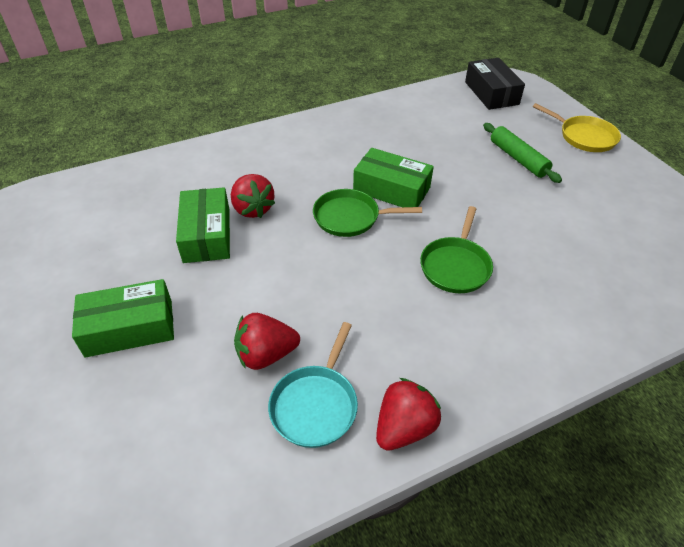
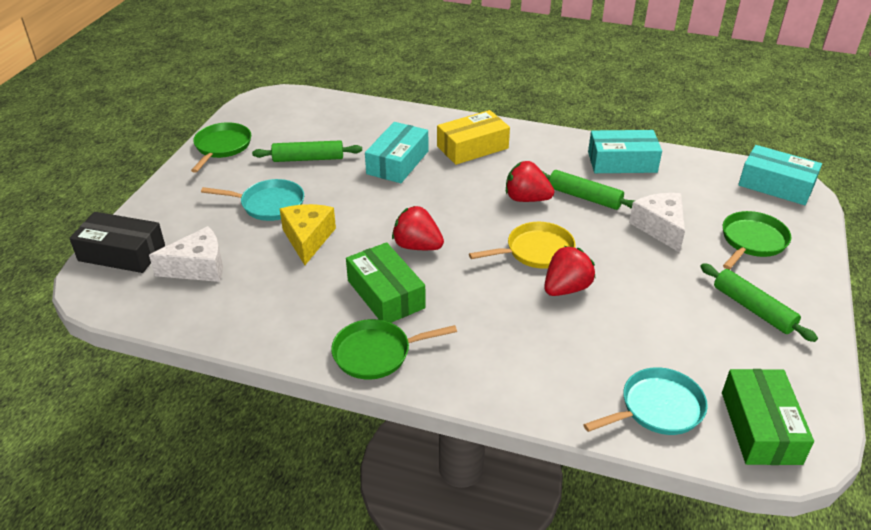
green box: 3 -> 2
green pan: 2 -> 3
green rolling pin: 1 -> 3
turquoise box: 0 -> 3
turquoise pan: 1 -> 2
white cheese: 0 -> 2
yellow box: 0 -> 1
yellow cheese: 0 -> 1

